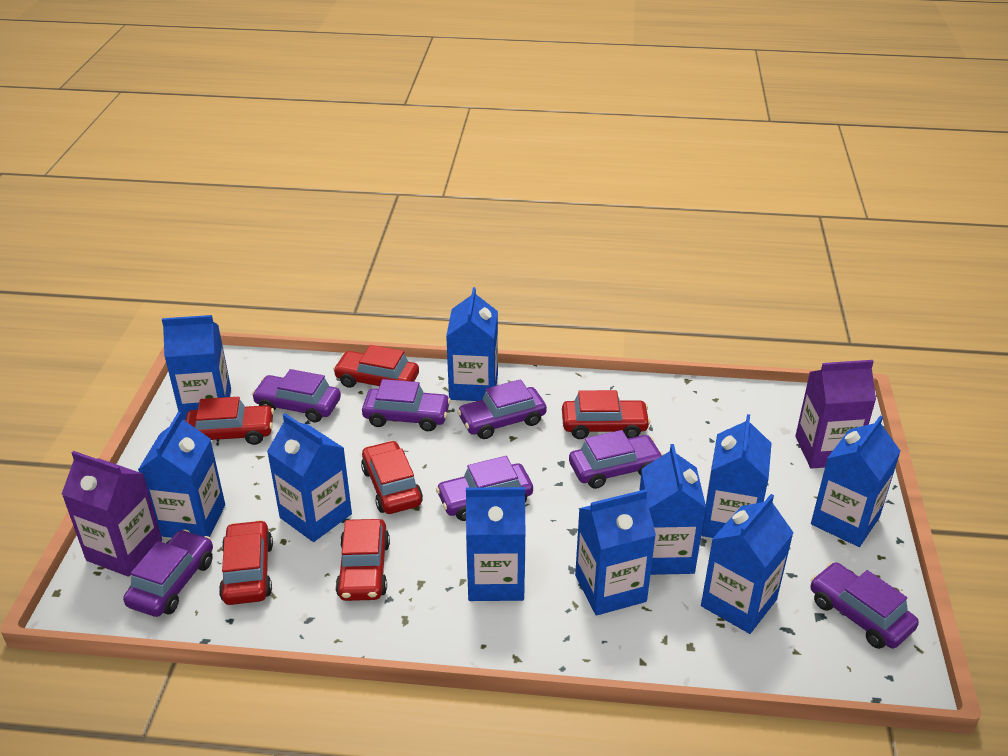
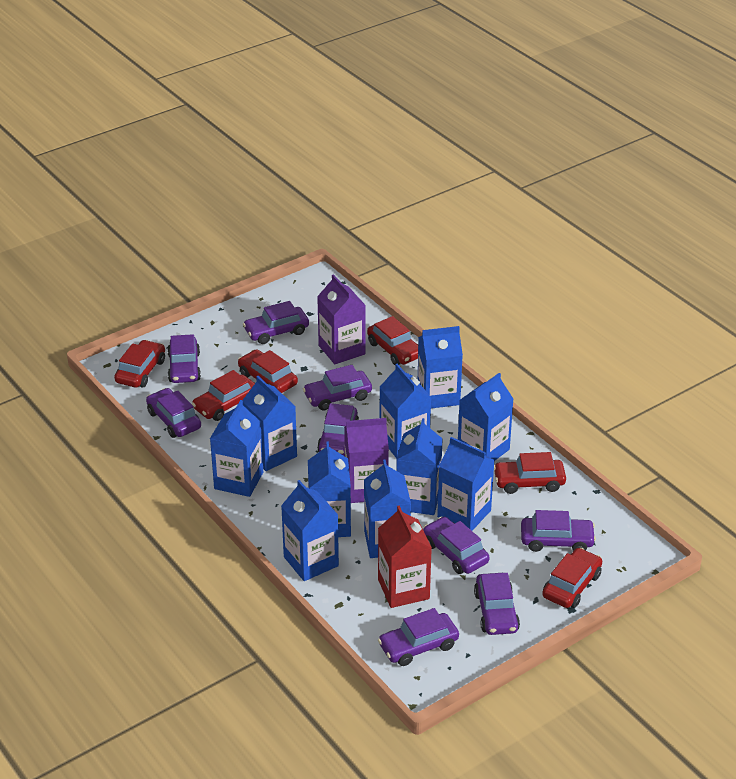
purple car: 7 -> 9
red carton: 0 -> 1

